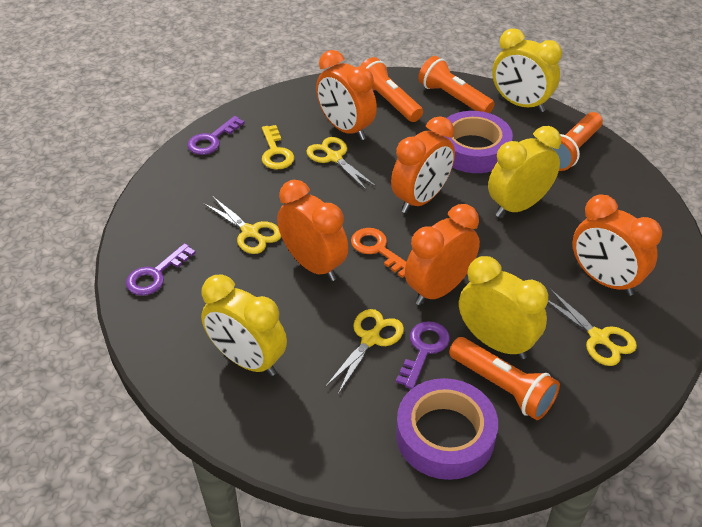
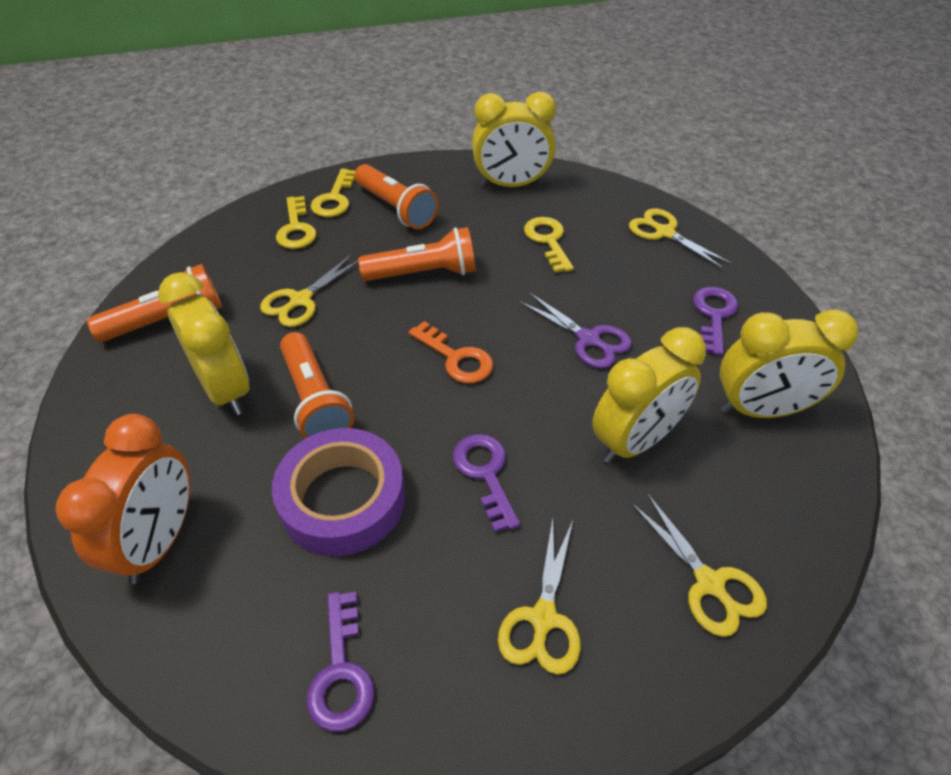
orange clock: 5 -> 1
purple scissors: 0 -> 1
purple tape: 2 -> 1
yellow key: 1 -> 3

